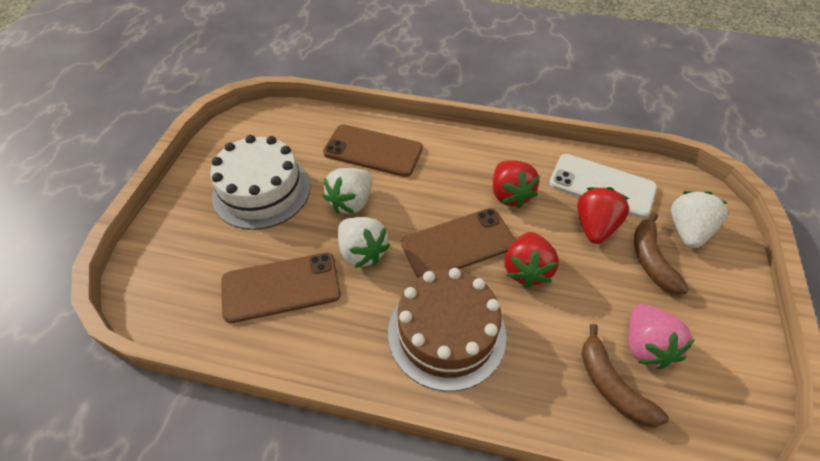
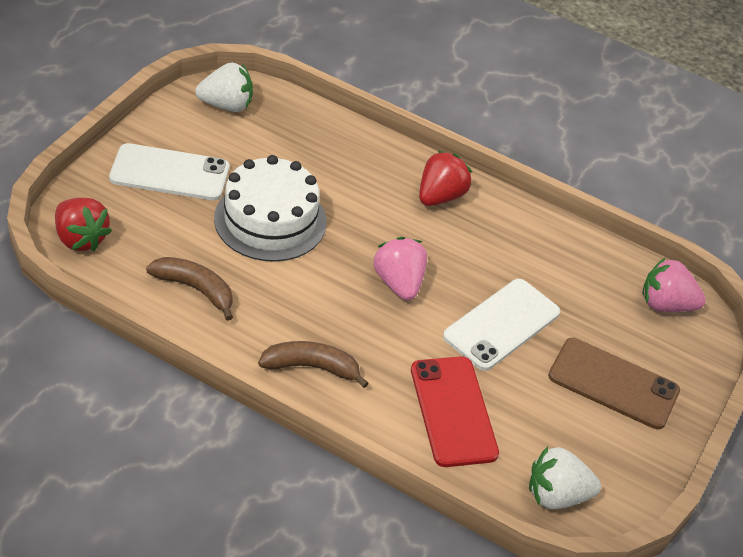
brown cake: 1 -> 0
brown phone: 3 -> 1
pink strawberry: 1 -> 2
red phone: 0 -> 1
red strawberry: 3 -> 2
white phone: 1 -> 2
white strawberry: 3 -> 2

